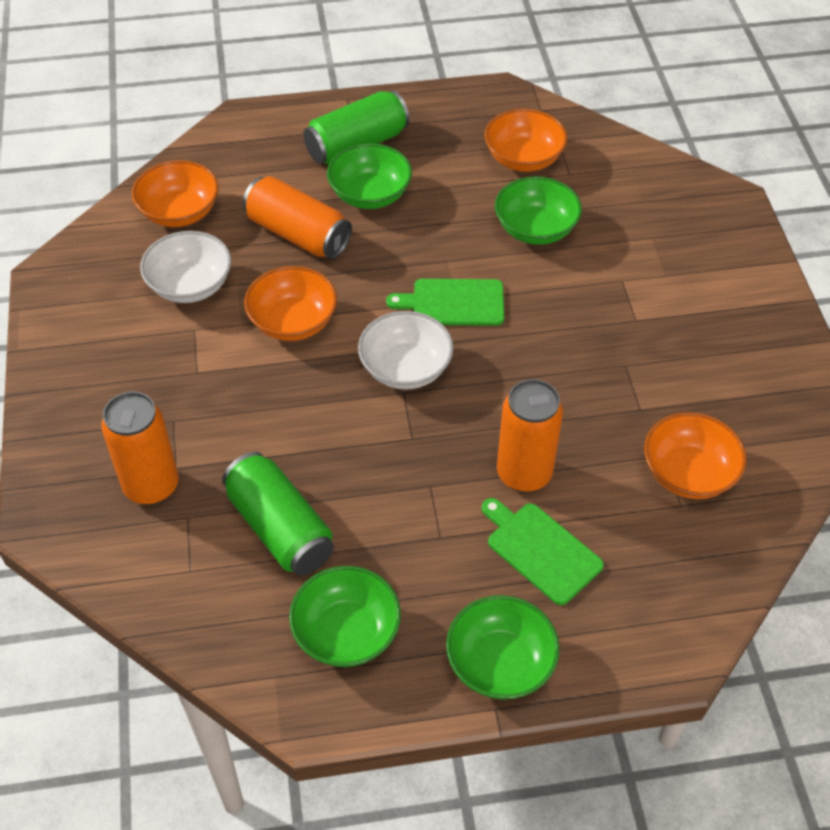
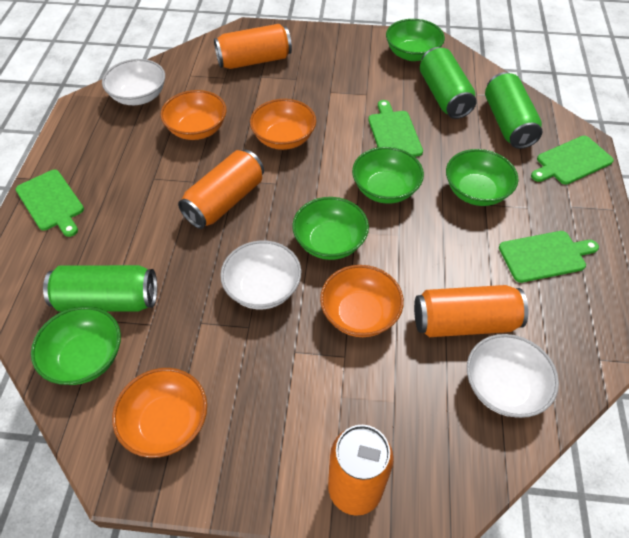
green bowl: 4 -> 5
green can: 2 -> 3
green cutting board: 2 -> 4
orange can: 3 -> 4
white bowl: 2 -> 3

